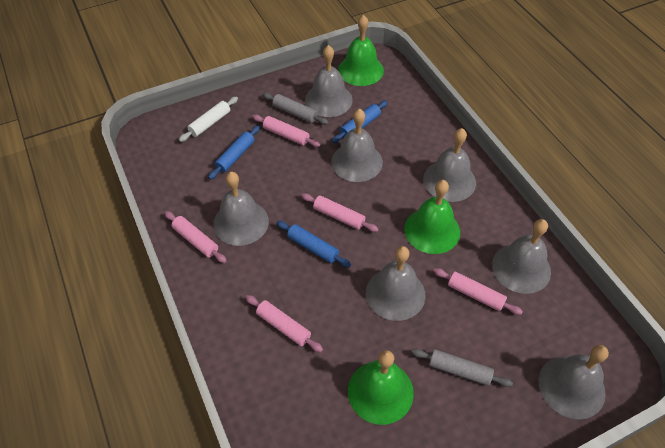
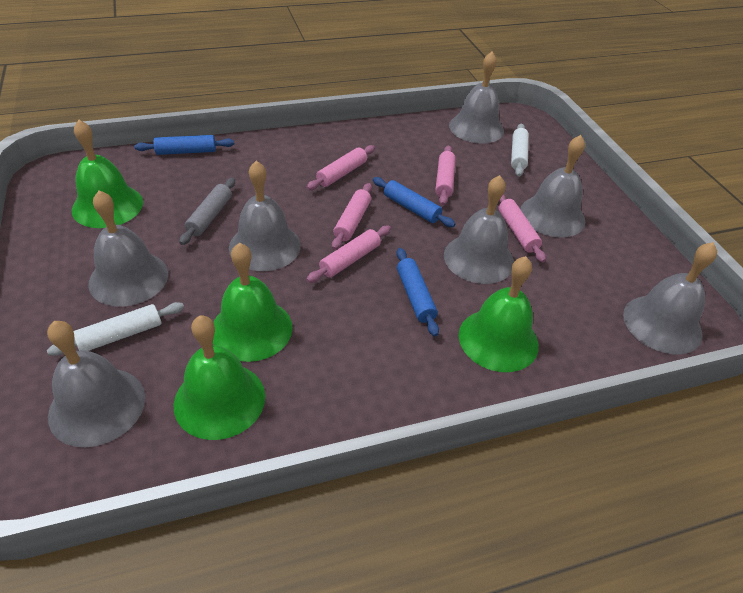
green bell: 3 -> 4
grey rolling pin: 2 -> 1
white rolling pin: 1 -> 2

